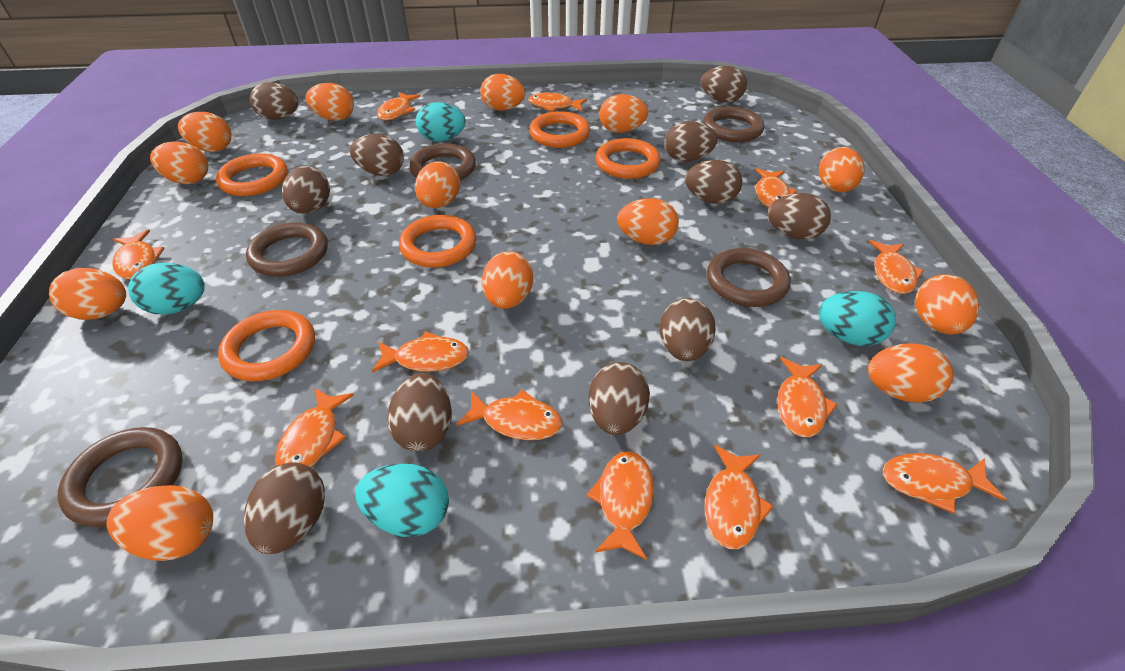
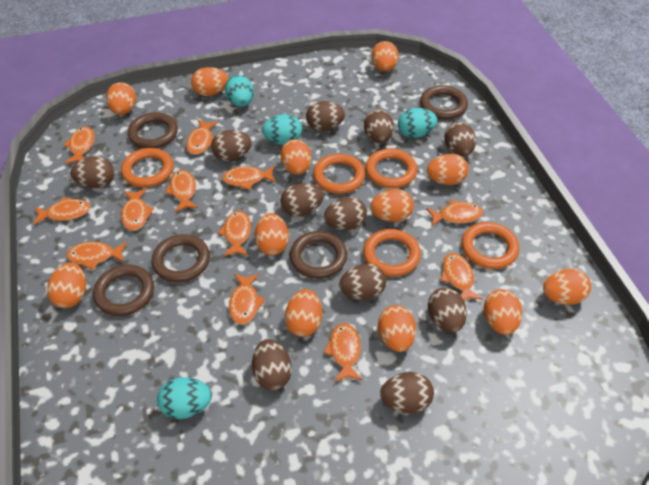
orange egg: 13 -> 12

